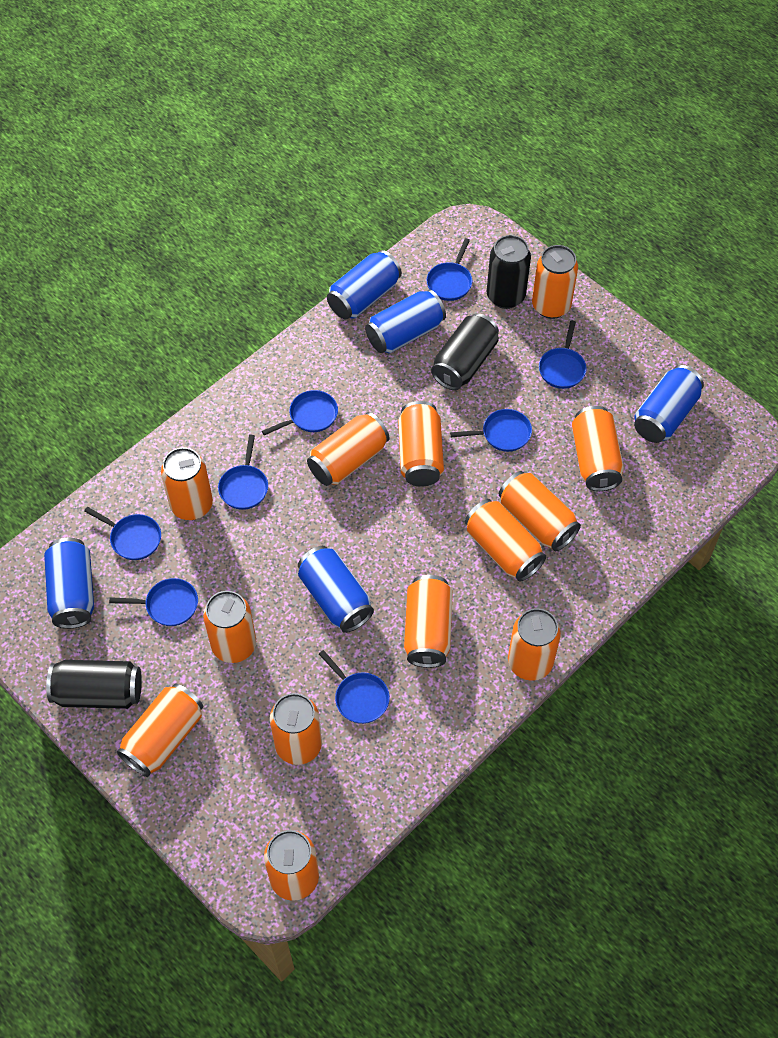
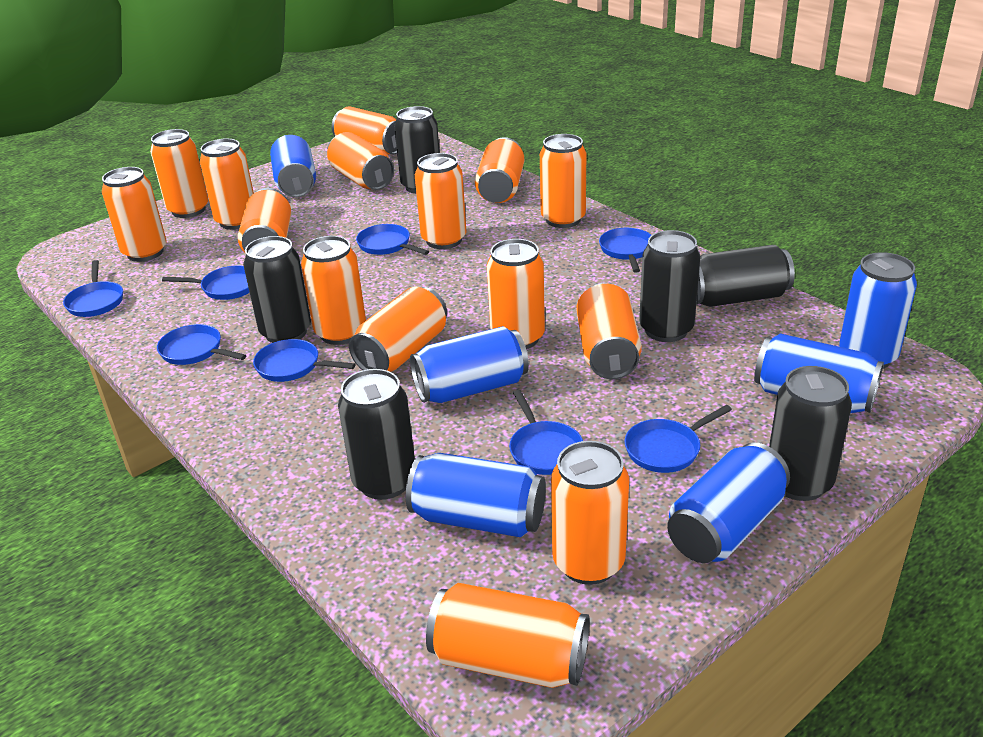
black can: 3 -> 6
blue can: 5 -> 6
orange can: 13 -> 15

